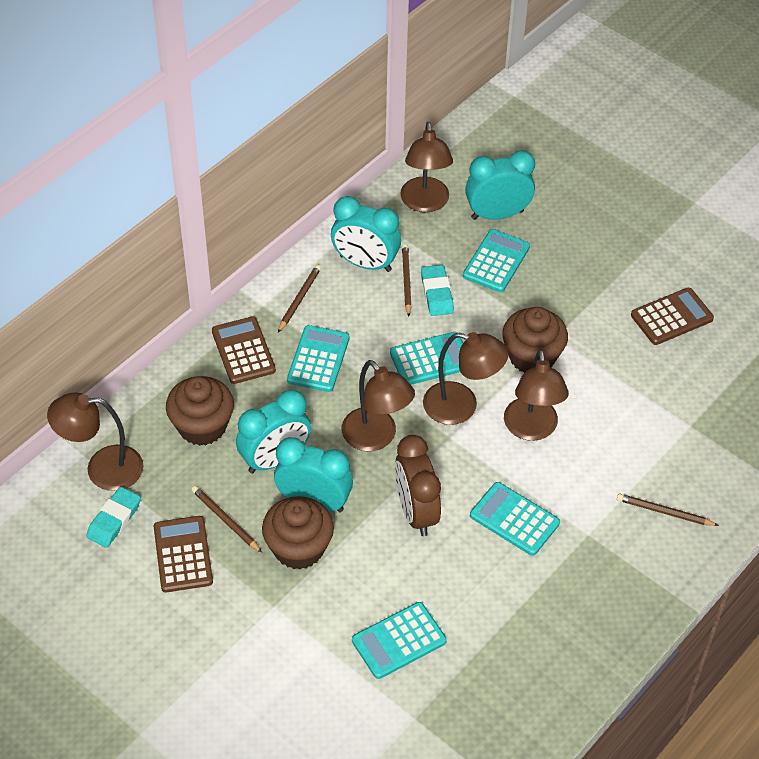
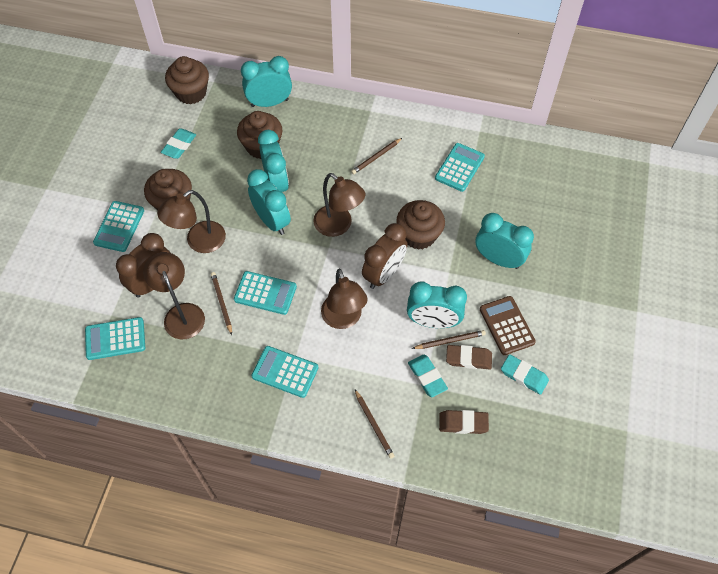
brown calculator: 3 -> 1
brown clock: 1 -> 2
brown cupcake: 3 -> 4
brown eraser: 0 -> 2
brown lamp: 5 -> 4
turquoise clock: 4 -> 5
turquoise eraser: 2 -> 3

